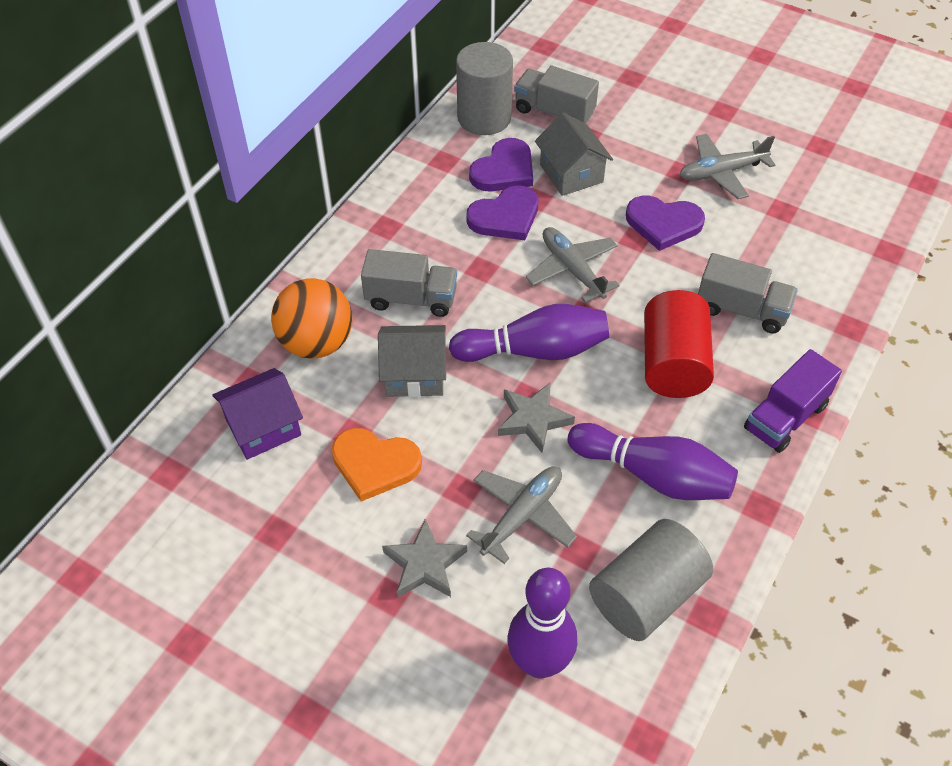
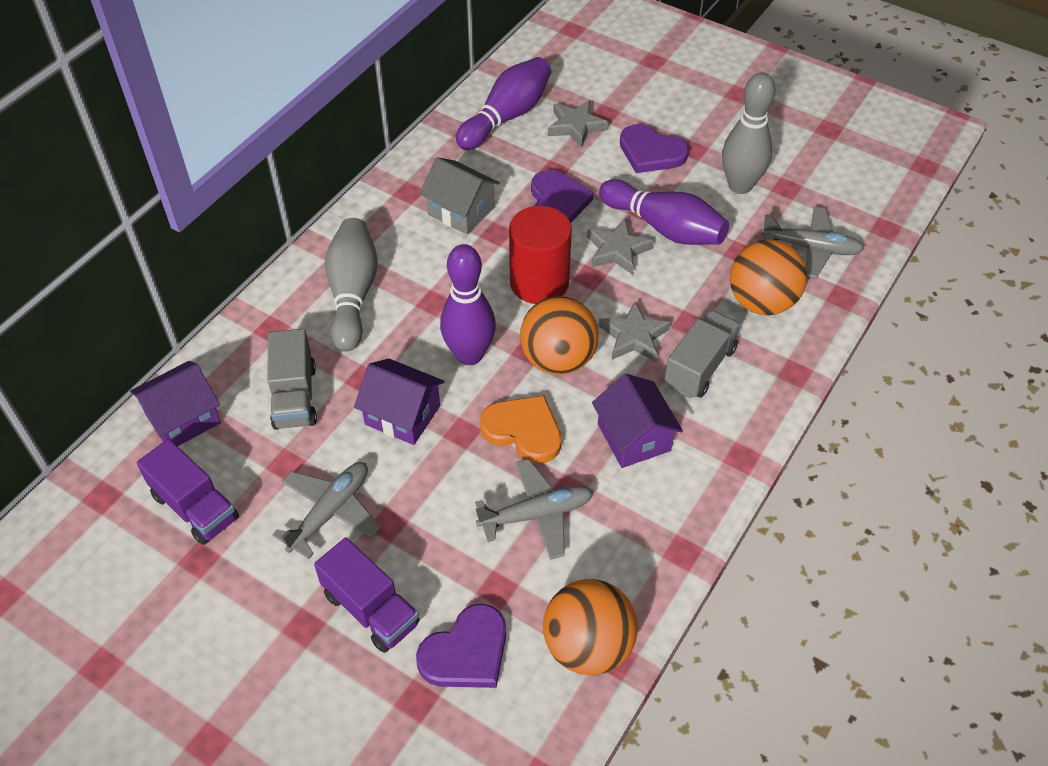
grey bowling pin: 0 -> 2
grey cylinder: 2 -> 0
grey house: 2 -> 1
grey star: 2 -> 3
grey truck: 3 -> 2
orange ball: 1 -> 3
purple house: 1 -> 3
purple truck: 1 -> 2

